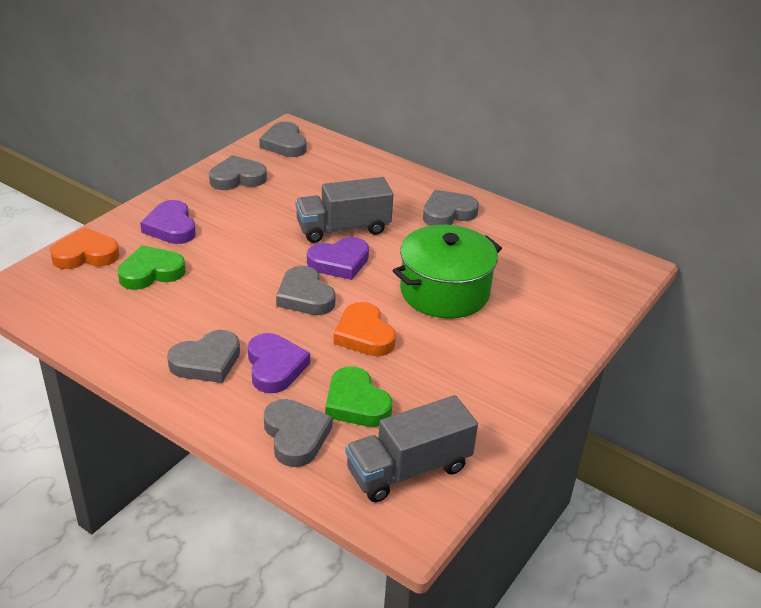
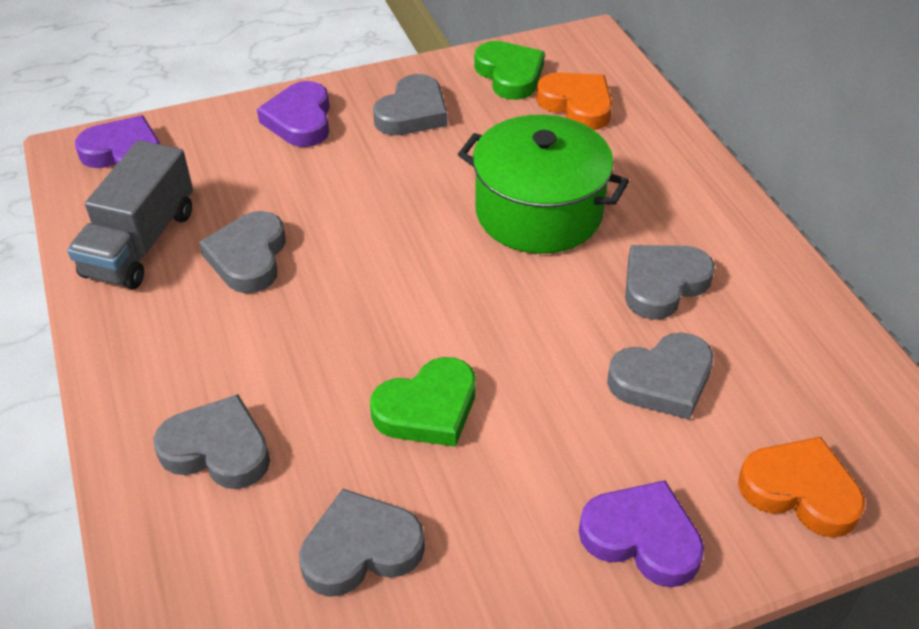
grey truck: 2 -> 1

